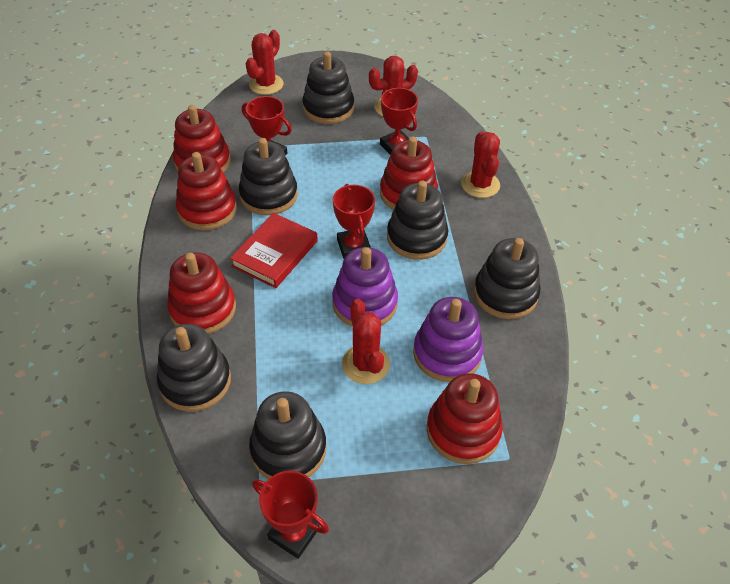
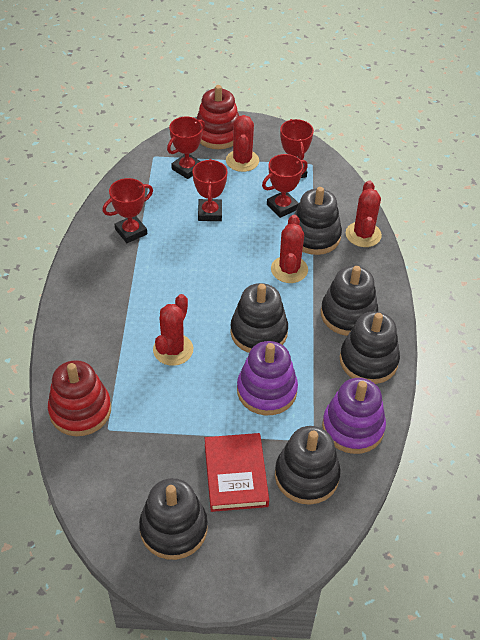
red stacking toy: 5 -> 2
red trophy: 4 -> 5

